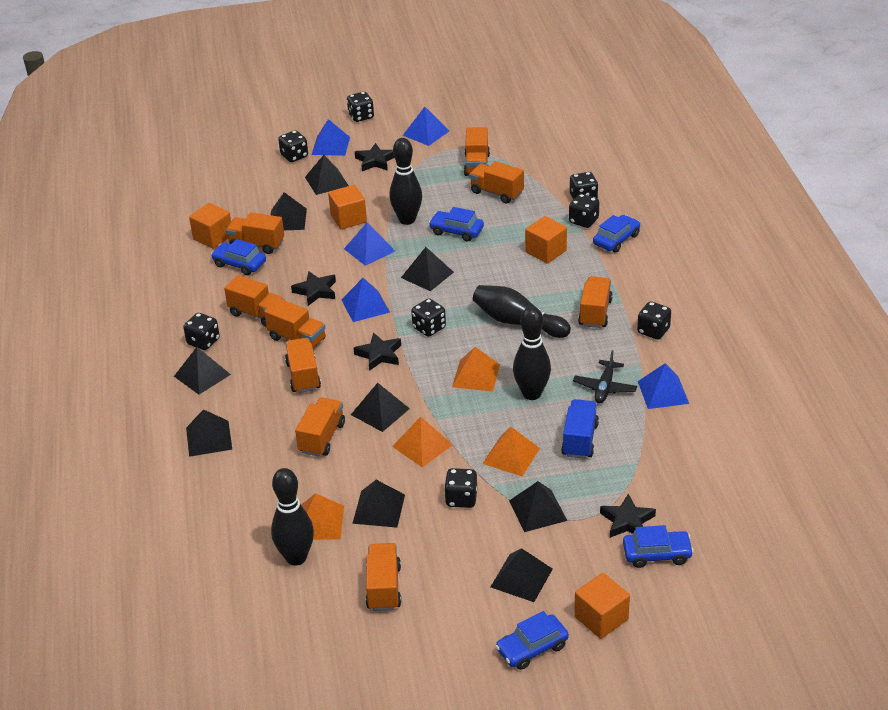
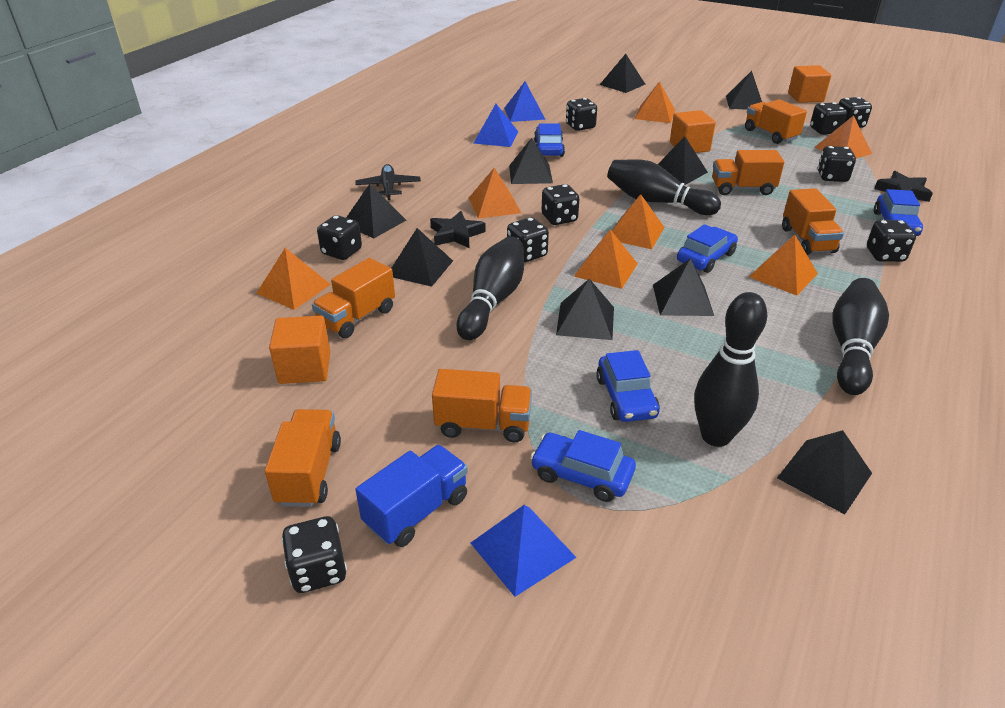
black dice: 8 -> 9
black star: 4 -> 2
blue pyramid: 5 -> 3
orange cube: 4 -> 3
orange pyramid: 4 -> 7
orange truck: 9 -> 6

